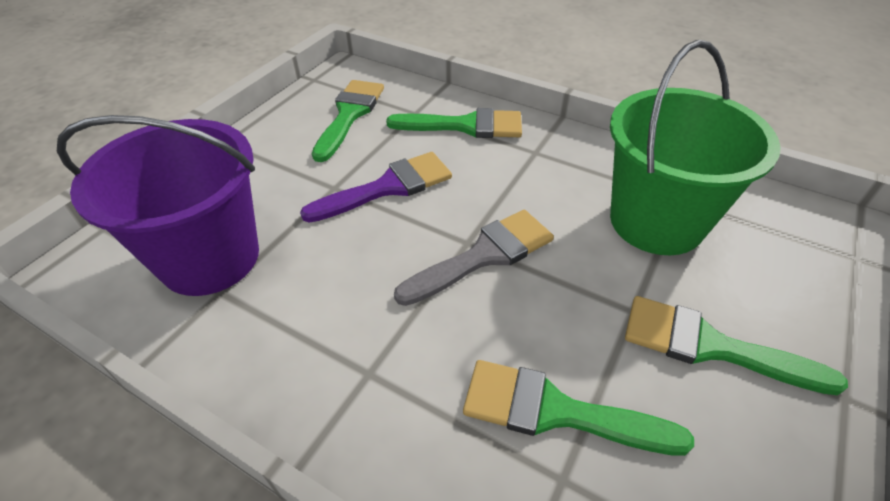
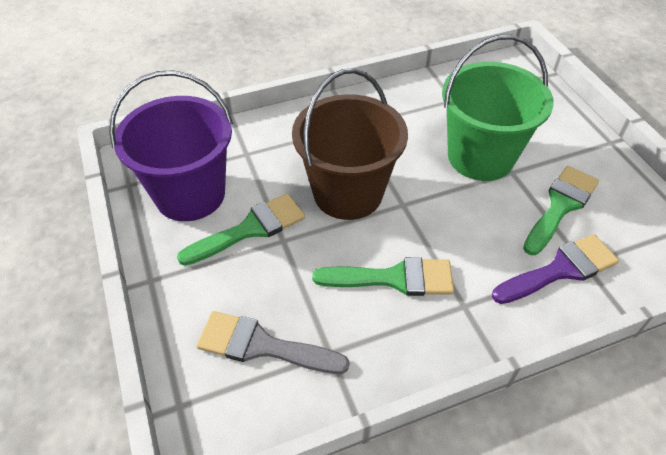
brown bucket: 0 -> 1
green brush: 4 -> 3

